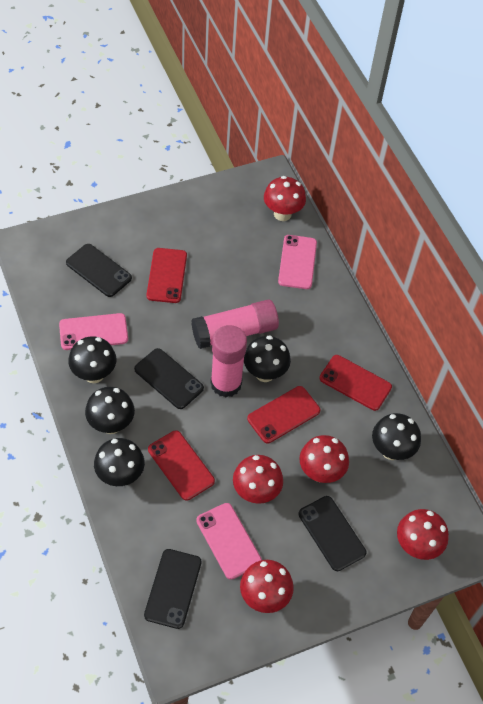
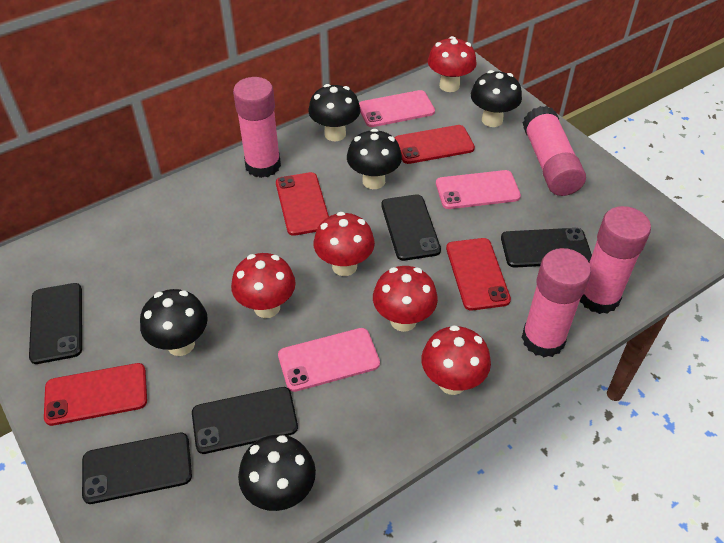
black phone: 4 -> 5
pink glue stick: 2 -> 4

